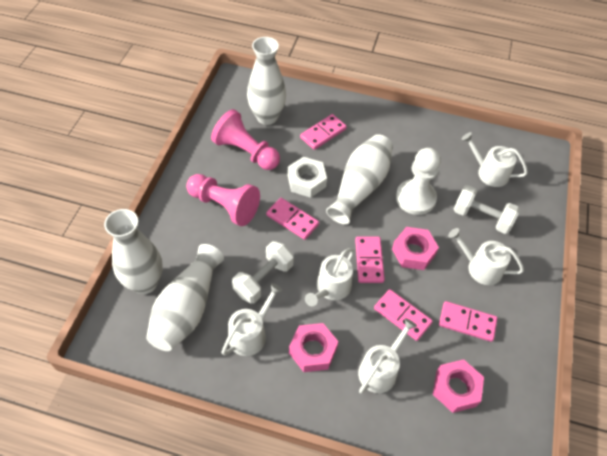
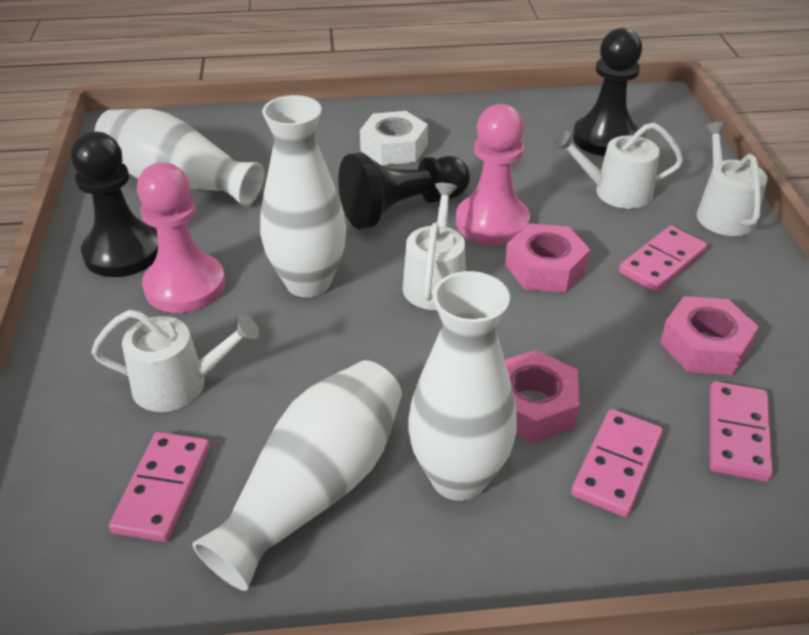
black pawn: 0 -> 3
pink domino: 5 -> 4
white dumbbell: 2 -> 0
white pawn: 1 -> 0
white watering can: 5 -> 4

